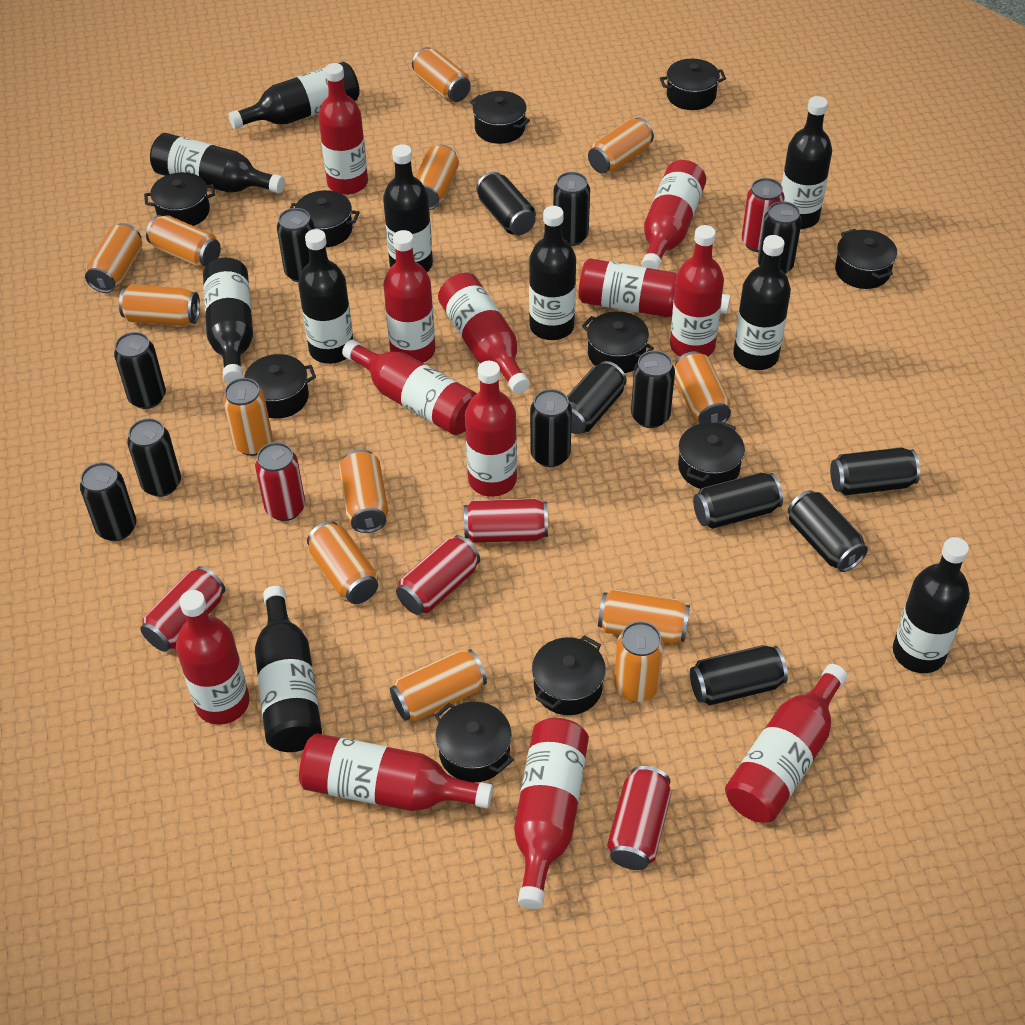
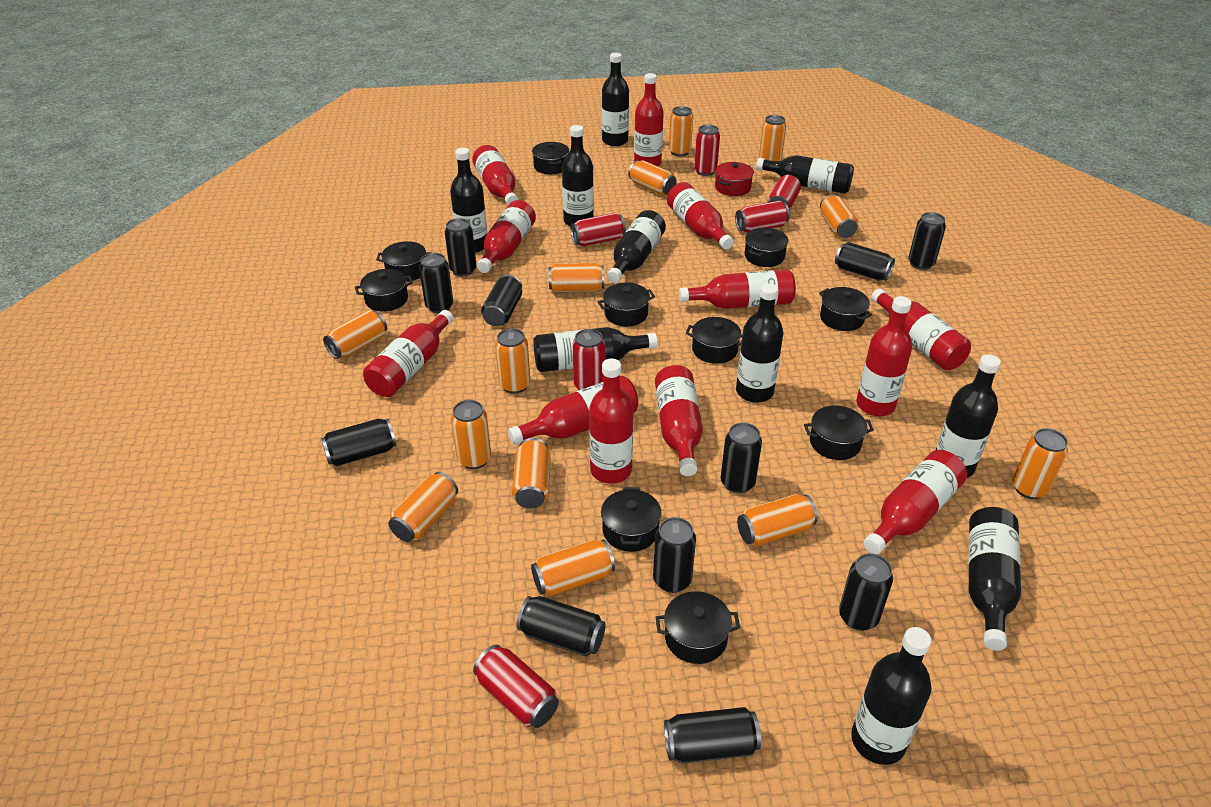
black can: 14 -> 11
red pot: 0 -> 1

